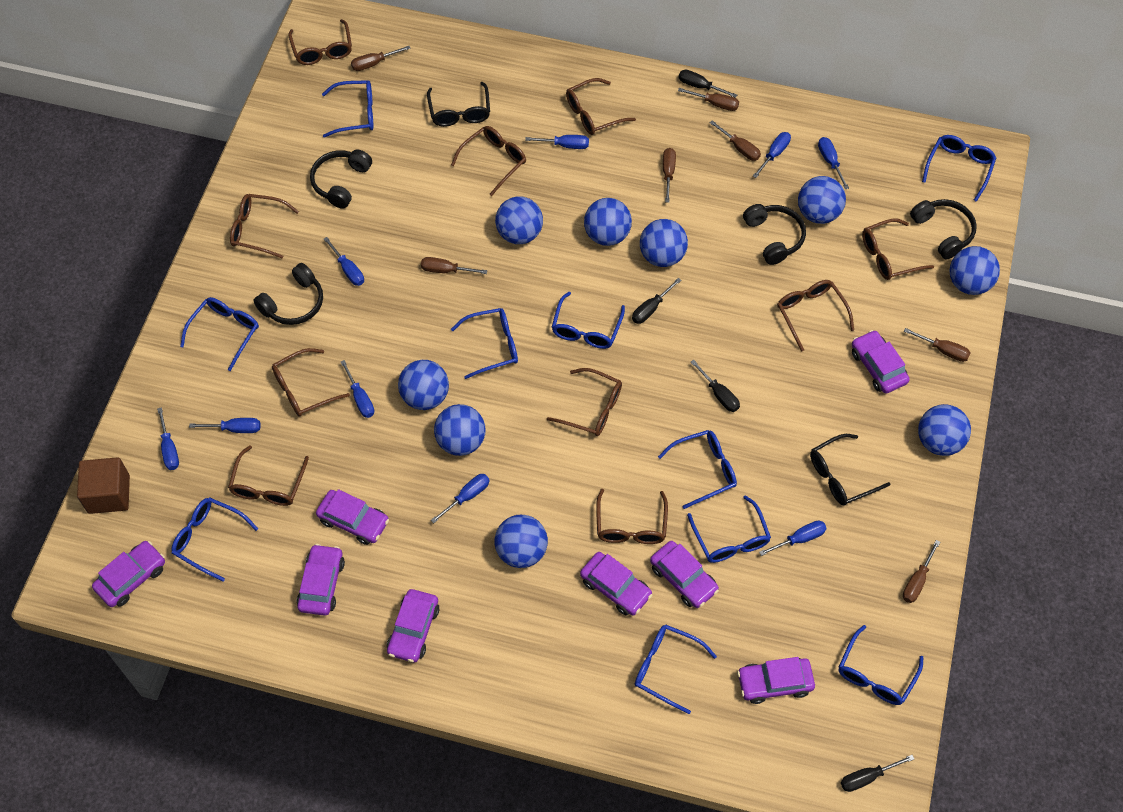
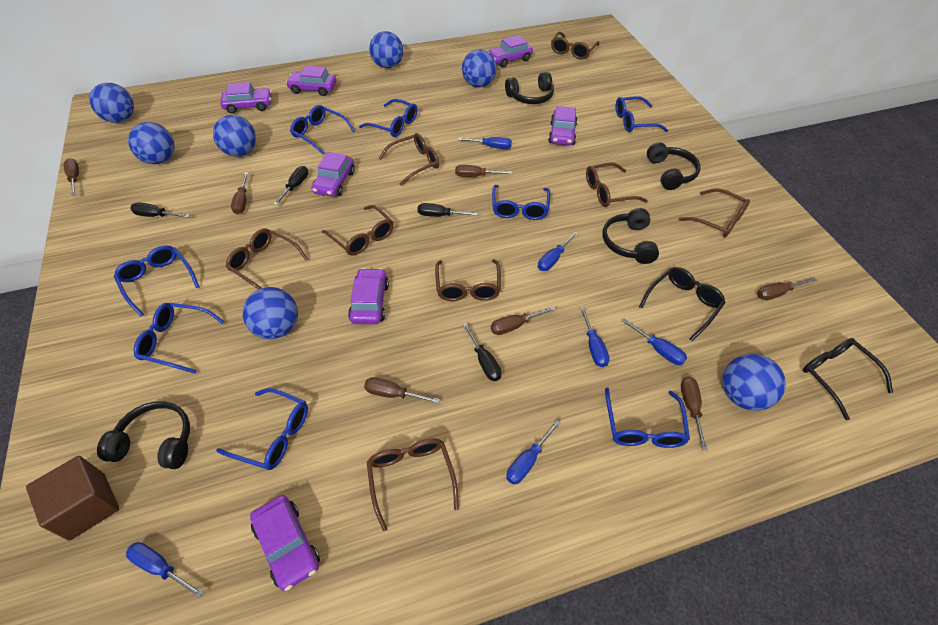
blue ball: 9 -> 7
blue glasses: 10 -> 8
blue screwdriver: 9 -> 6
brown glasses: 10 -> 8
purple car: 8 -> 7

